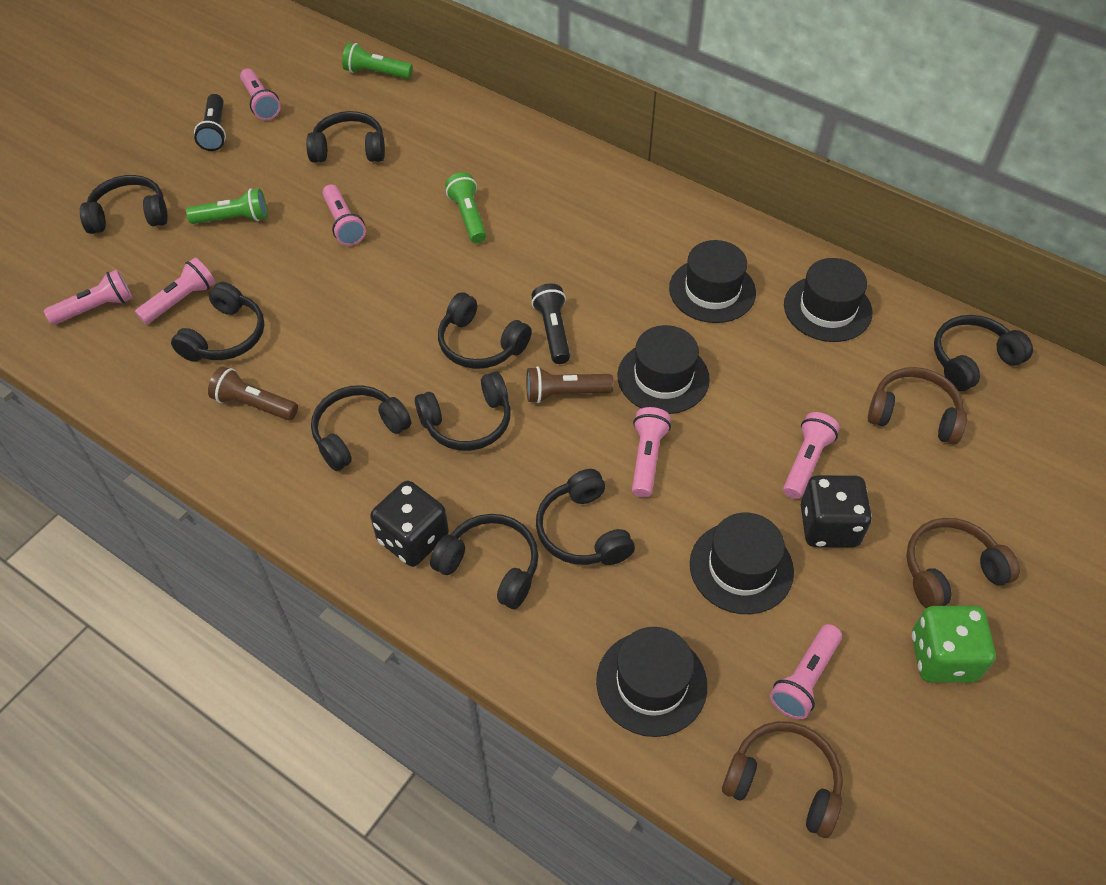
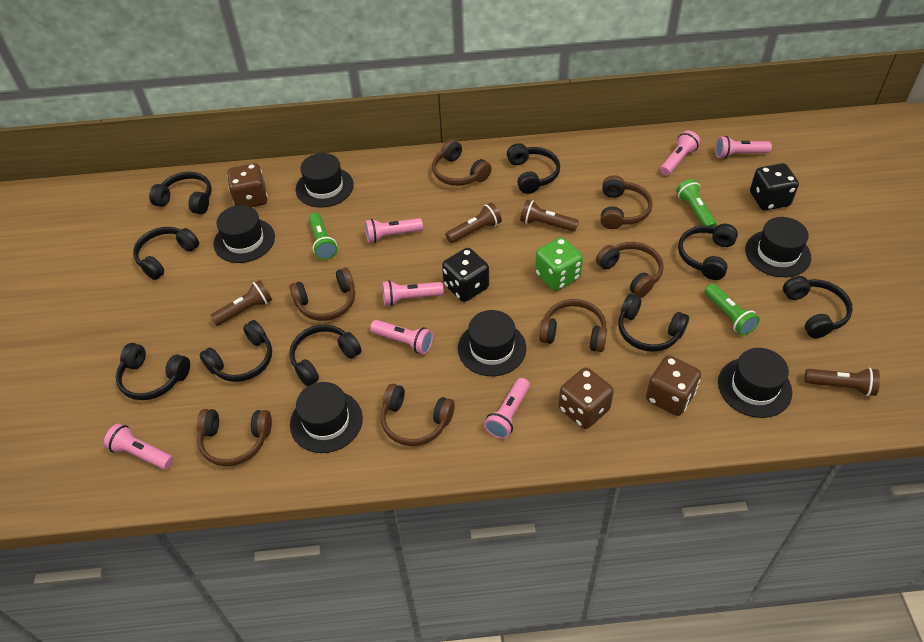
black flashlight: 2 -> 0
black hat: 5 -> 6
brown dice: 0 -> 3
brown flashlight: 2 -> 4
brown headphones: 3 -> 7

